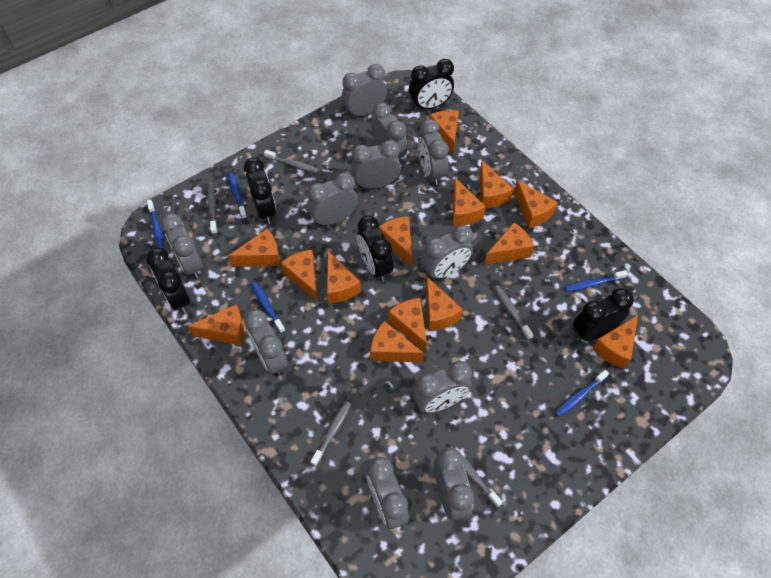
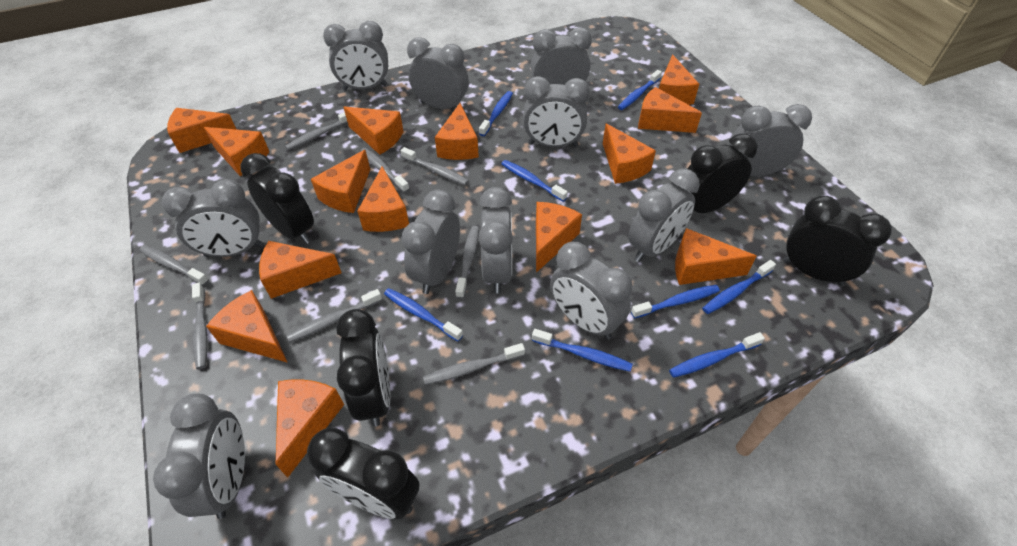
blue toothbrush: 5 -> 8
grey toothbrush: 5 -> 8

